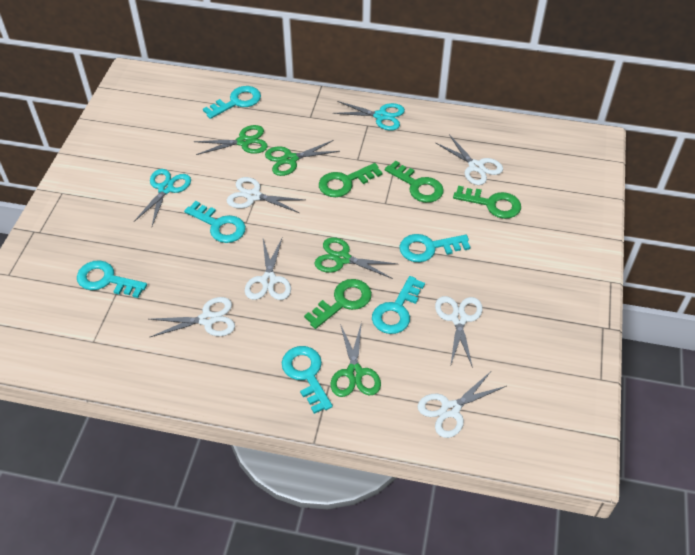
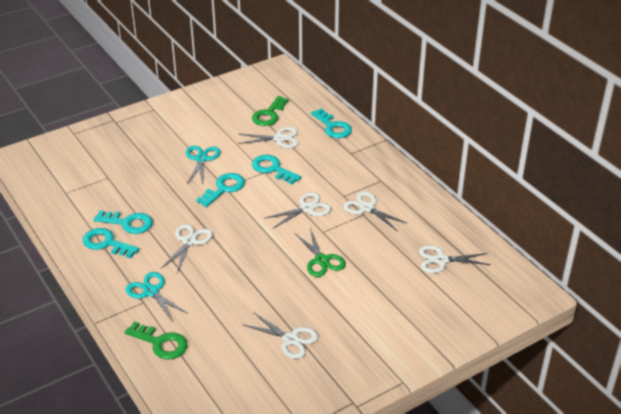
green key: 4 -> 2
green scissors: 4 -> 1
turquoise key: 6 -> 5

